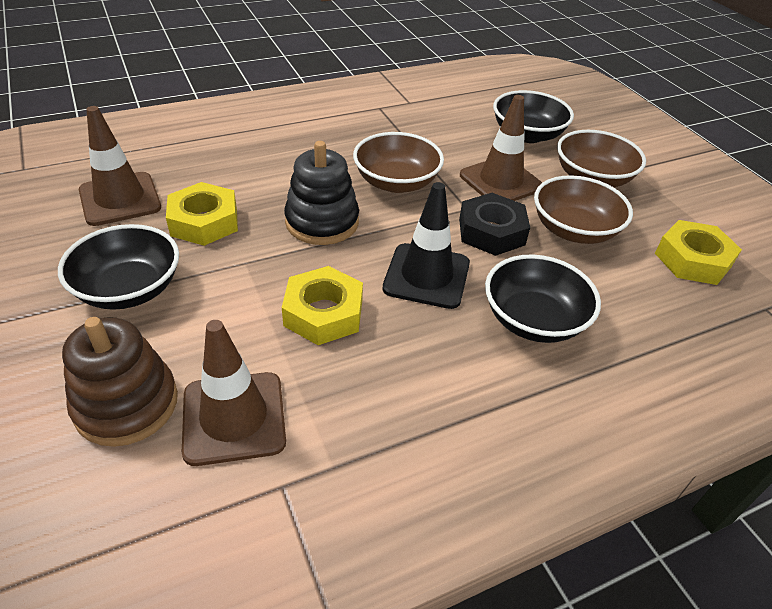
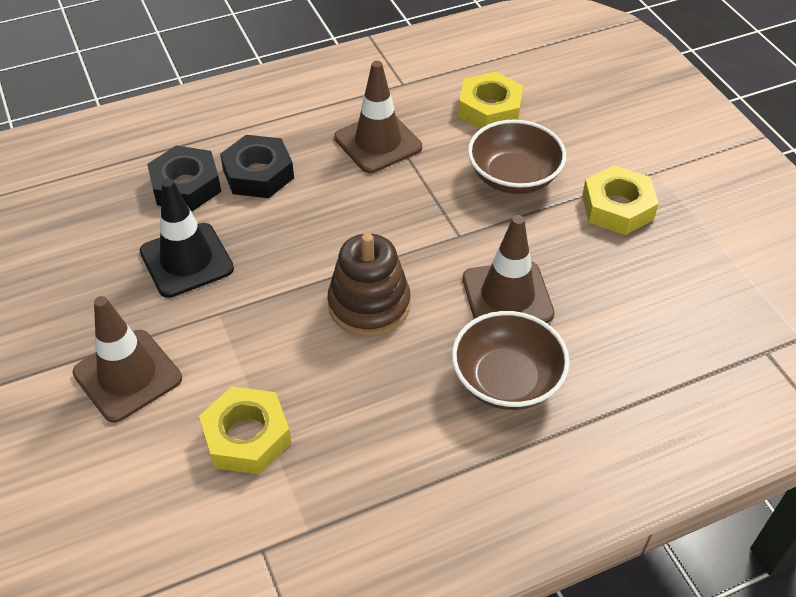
black bowl: 3 -> 0
black nut: 1 -> 2
black stacking toy: 1 -> 0
brown bowl: 3 -> 2

